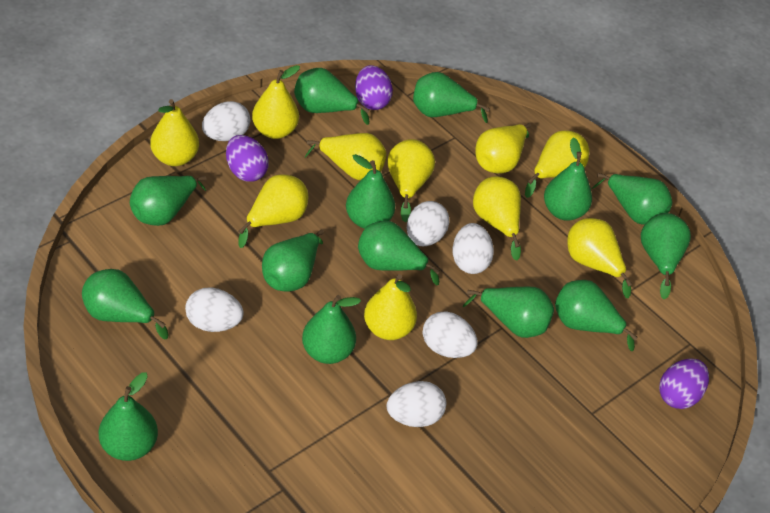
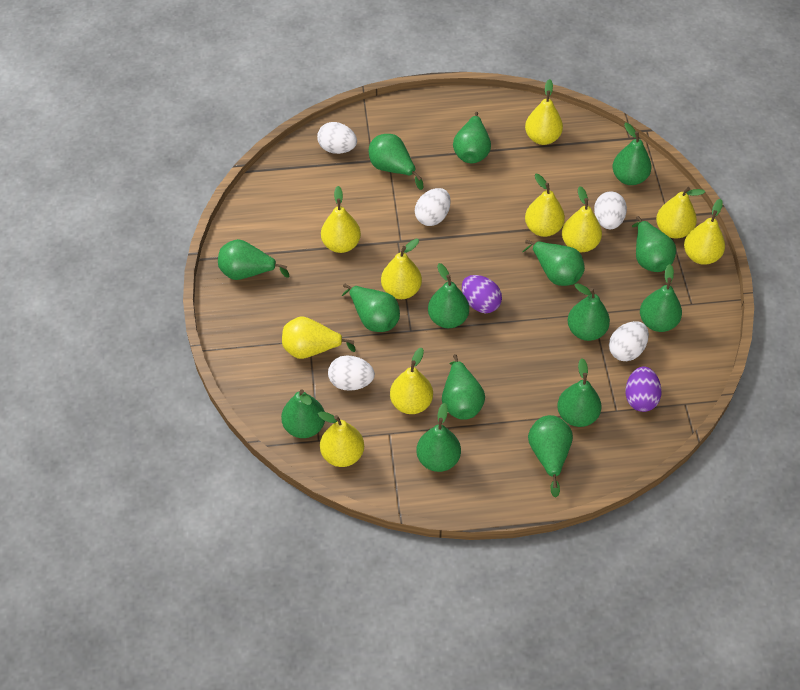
green pear: 14 -> 15
purple egg: 3 -> 2
white egg: 6 -> 5

